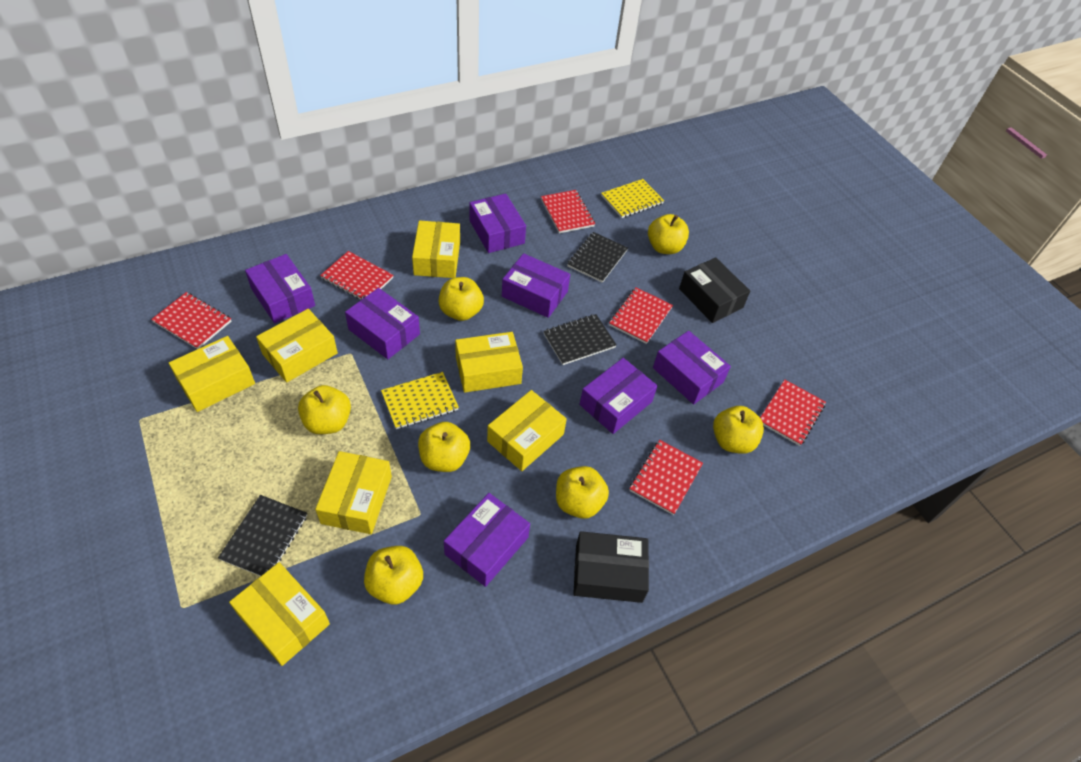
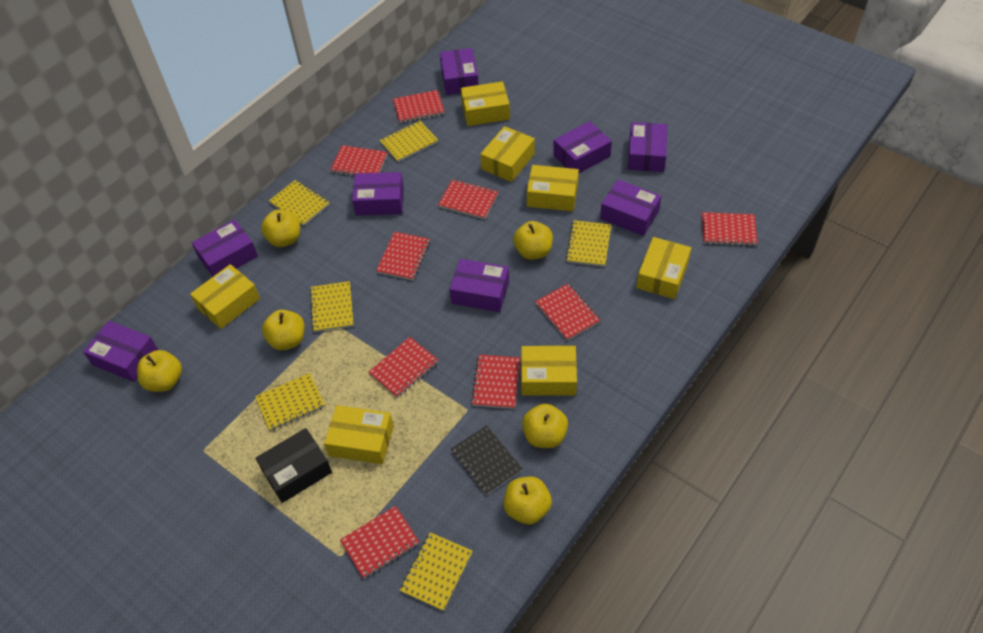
black box: 2 -> 1
black notebook: 3 -> 1
purple box: 7 -> 8
red notebook: 6 -> 9
yellow apple: 7 -> 6
yellow notebook: 2 -> 6

